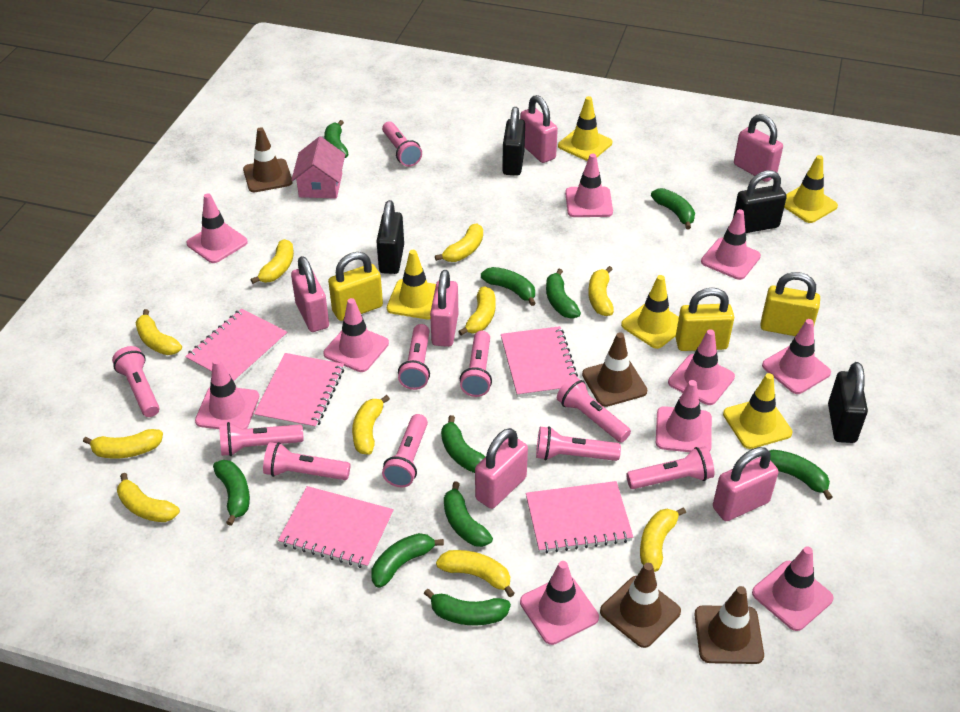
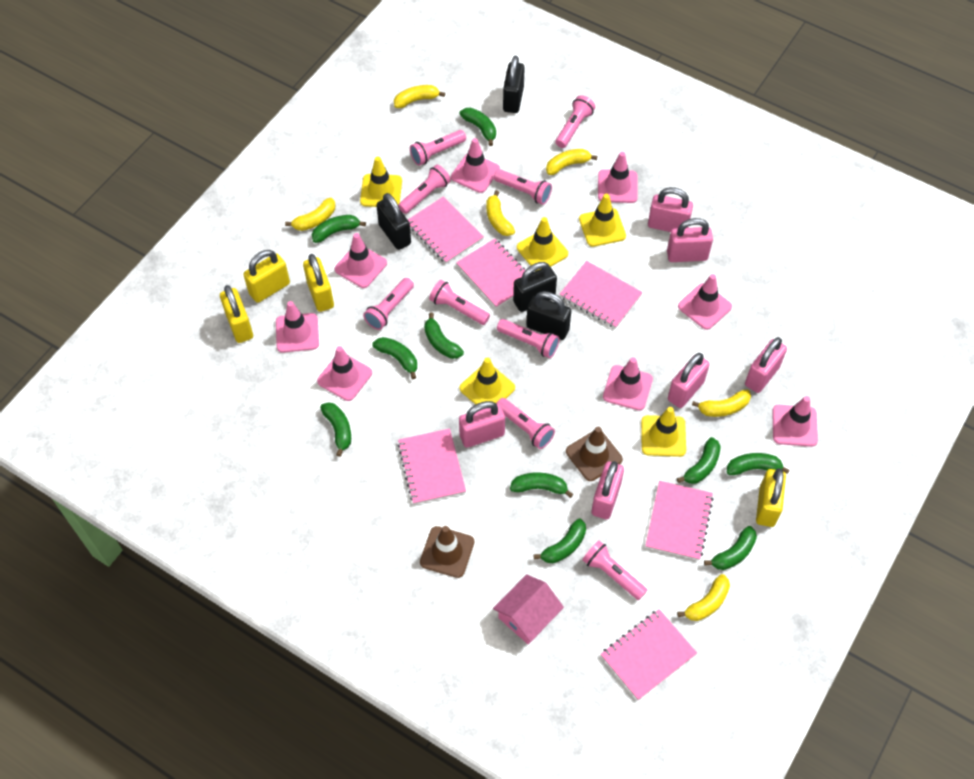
brown traffic cone: 4 -> 2
pink flashlight: 10 -> 9
pink notebook: 5 -> 6
pink traffic cone: 10 -> 8
yellow banana: 10 -> 6
yellow padlock: 3 -> 4

